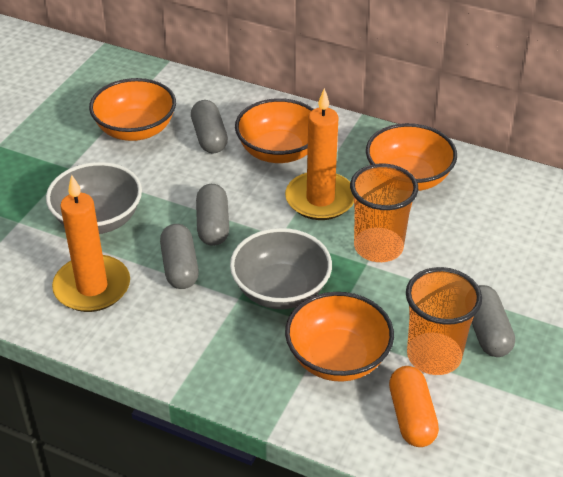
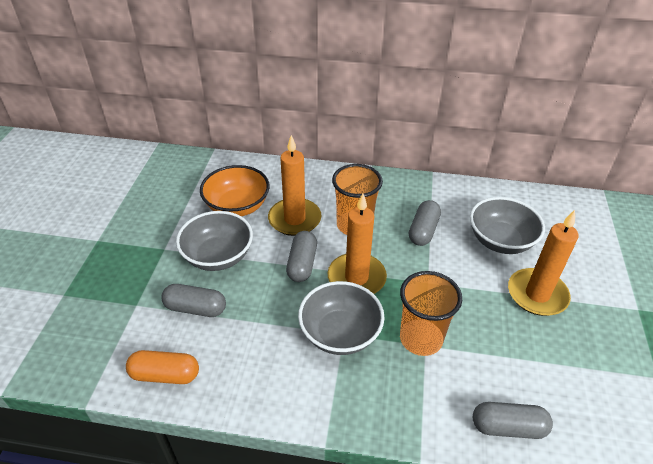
grey bowl: 2 -> 3
orange bowl: 4 -> 1
orange candle: 2 -> 3

